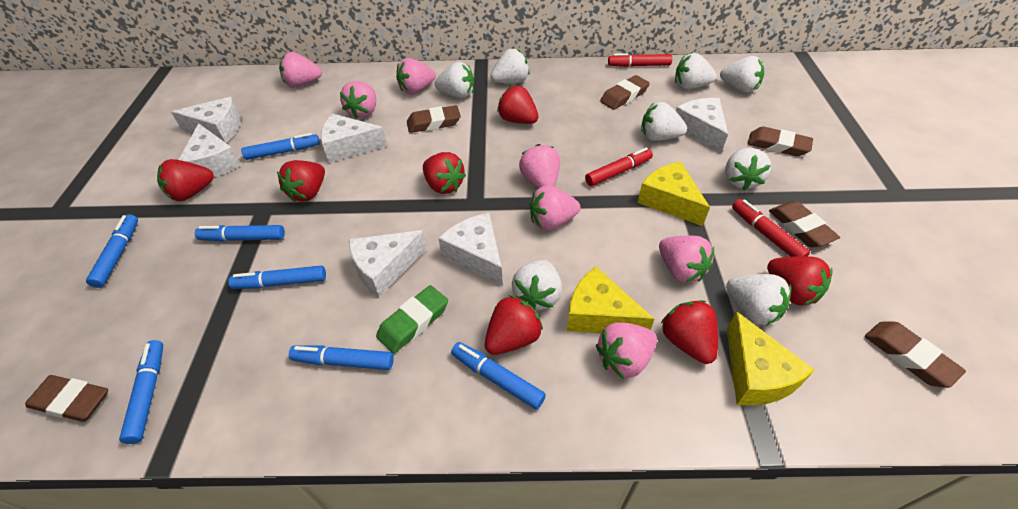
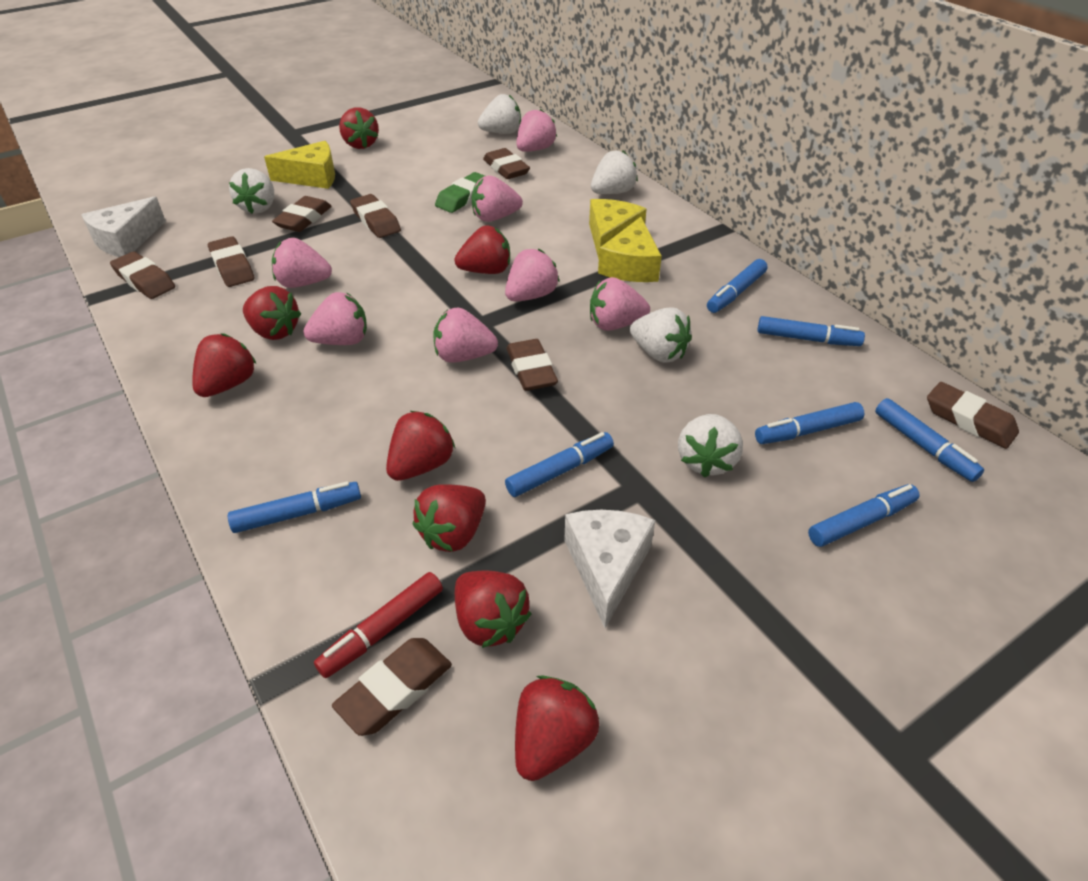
brown eraser: 6 -> 8
red marker: 3 -> 1
red strawberry: 7 -> 8
white cheese: 6 -> 2
white strawberry: 8 -> 5

